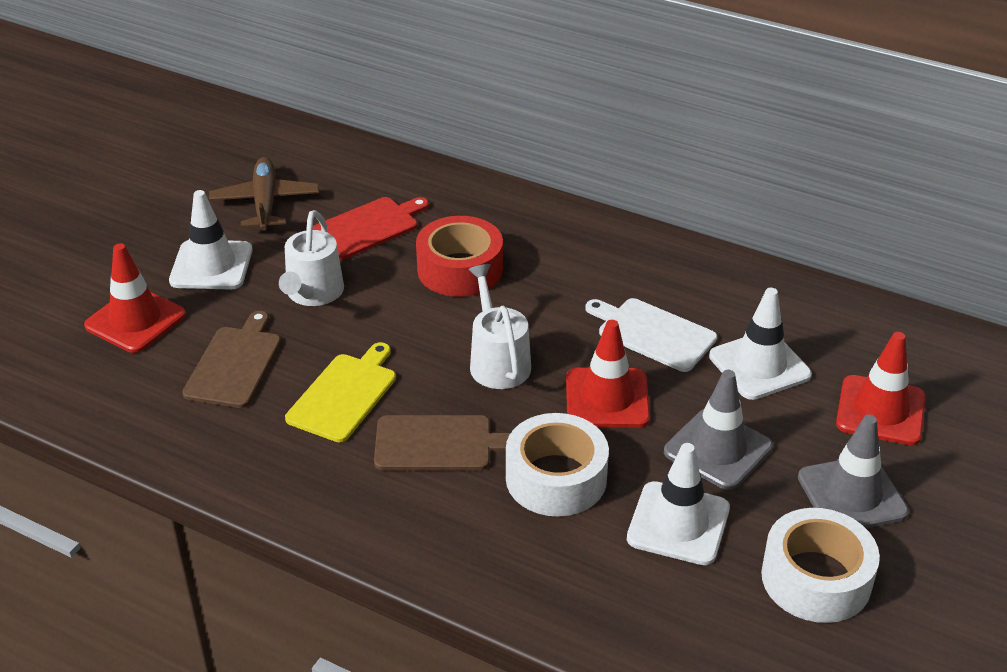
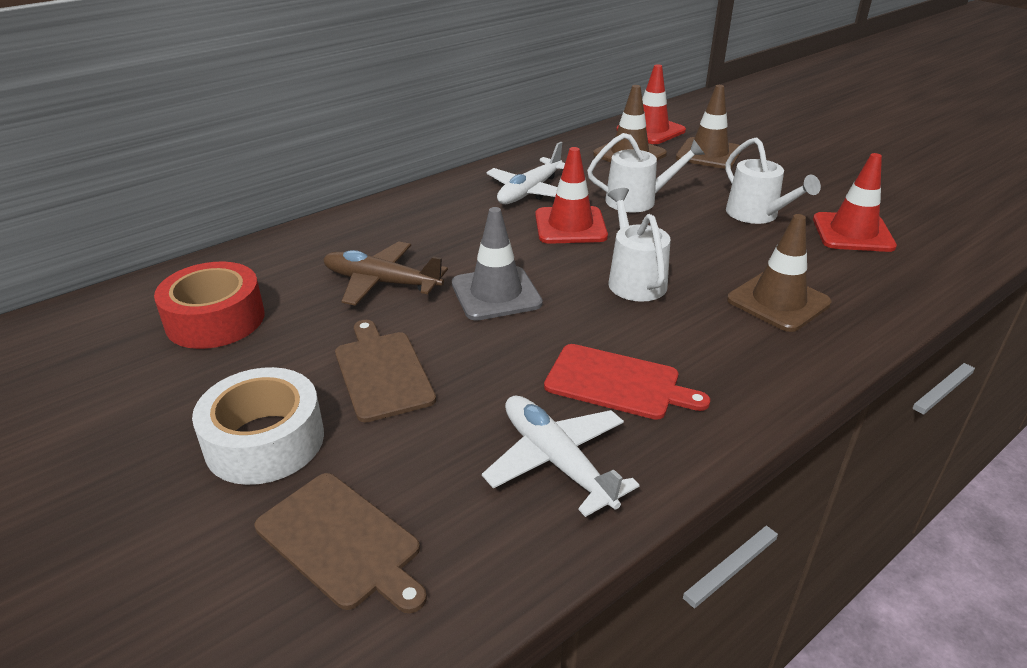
brown traffic cone: 0 -> 3
grey traffic cone: 2 -> 1
white cutting board: 1 -> 0
white plane: 0 -> 2
white tape: 2 -> 1
white traffic cone: 3 -> 0
white watering can: 2 -> 3
yellow cutting board: 1 -> 0

